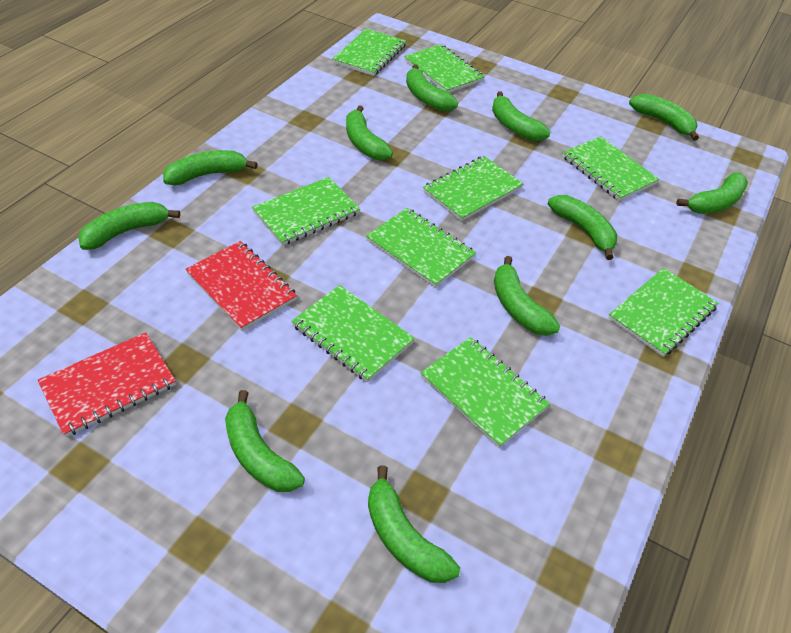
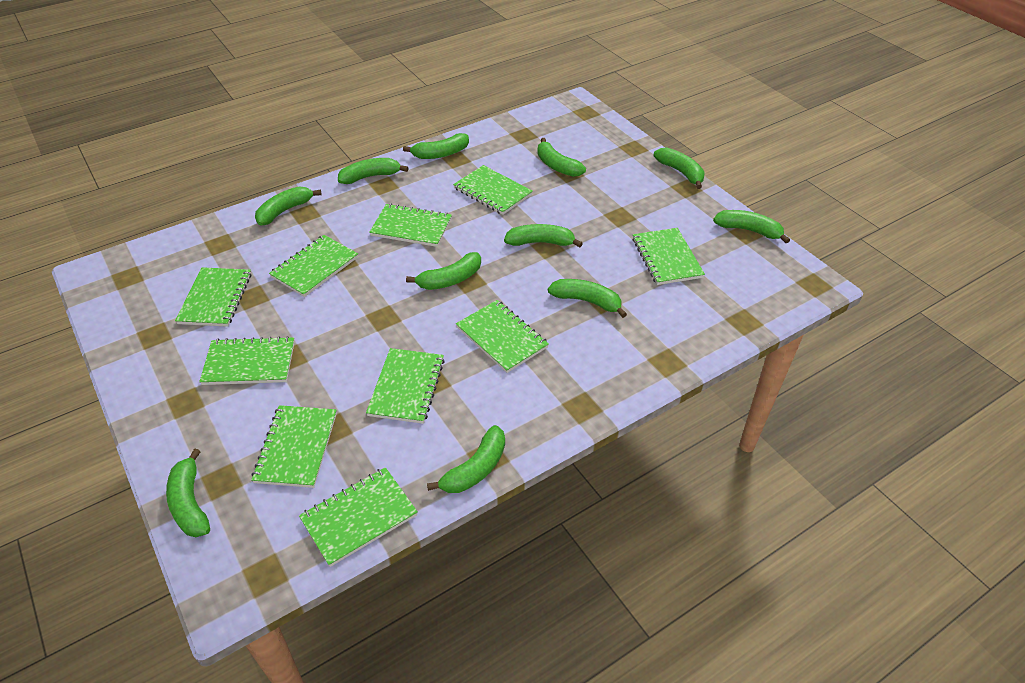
green notebook: 9 -> 10
red notebook: 2 -> 0

